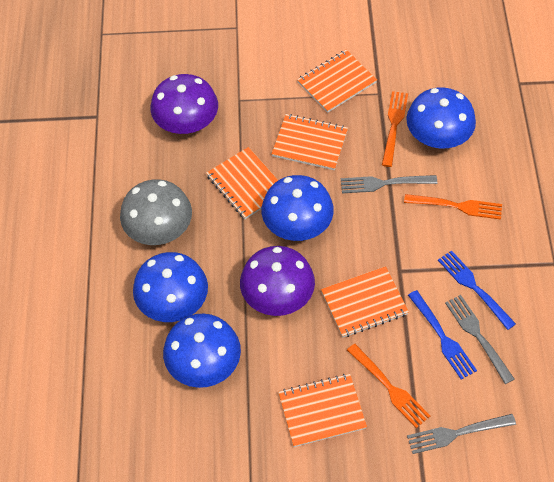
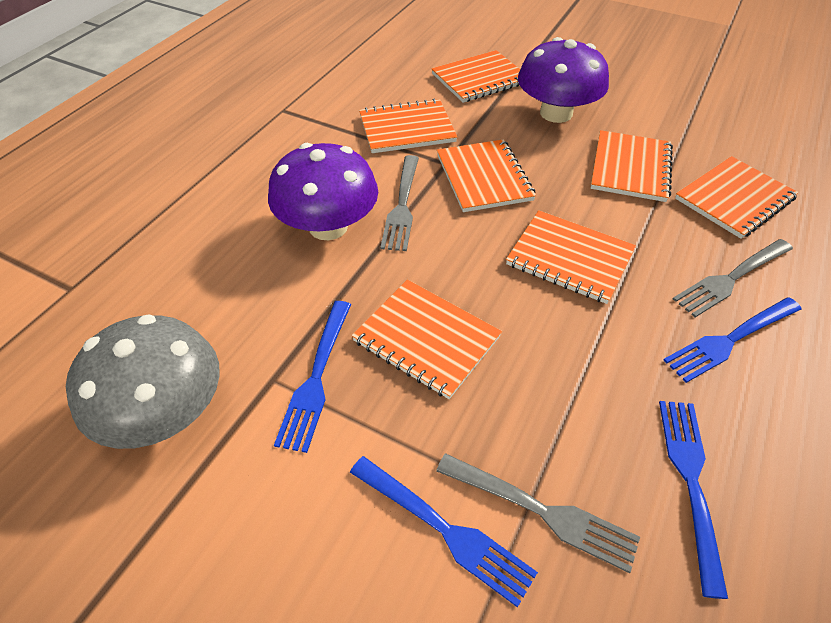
blue fork: 2 -> 4
blue mushroom: 4 -> 0
orange fork: 3 -> 0
orange notebook: 5 -> 7

